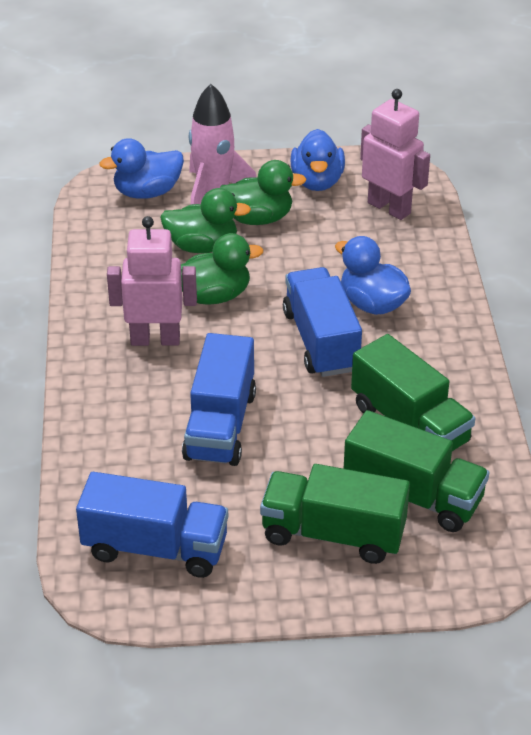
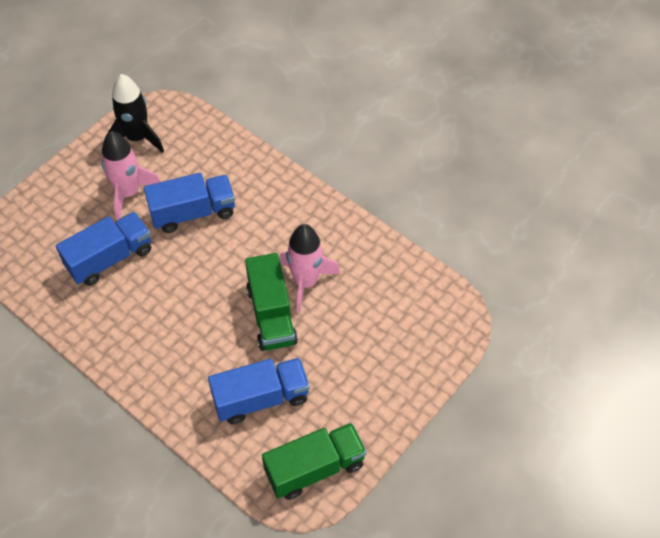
black rocket: 0 -> 1
blue duck: 3 -> 0
green duck: 3 -> 0
green truck: 3 -> 2
pink robot: 2 -> 0
pink rocket: 1 -> 2

